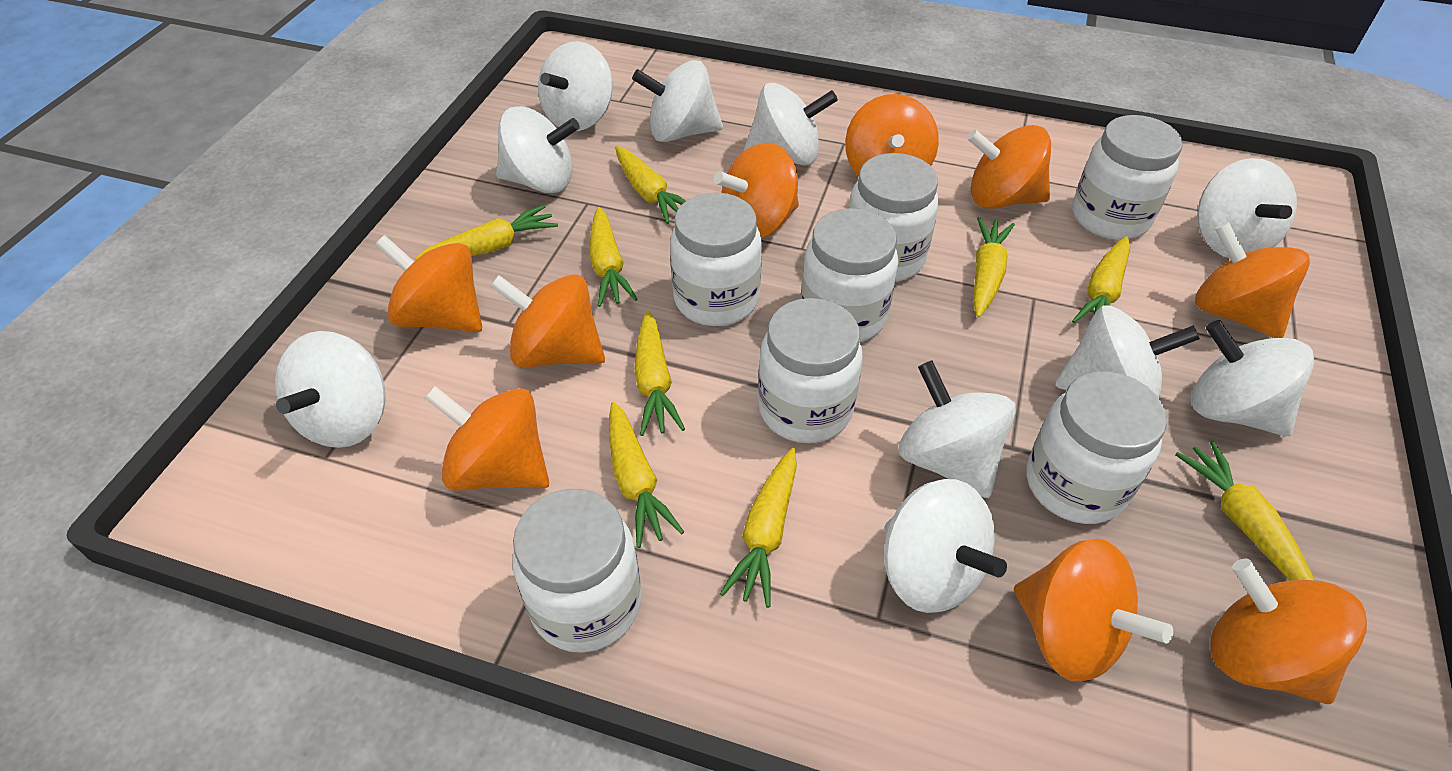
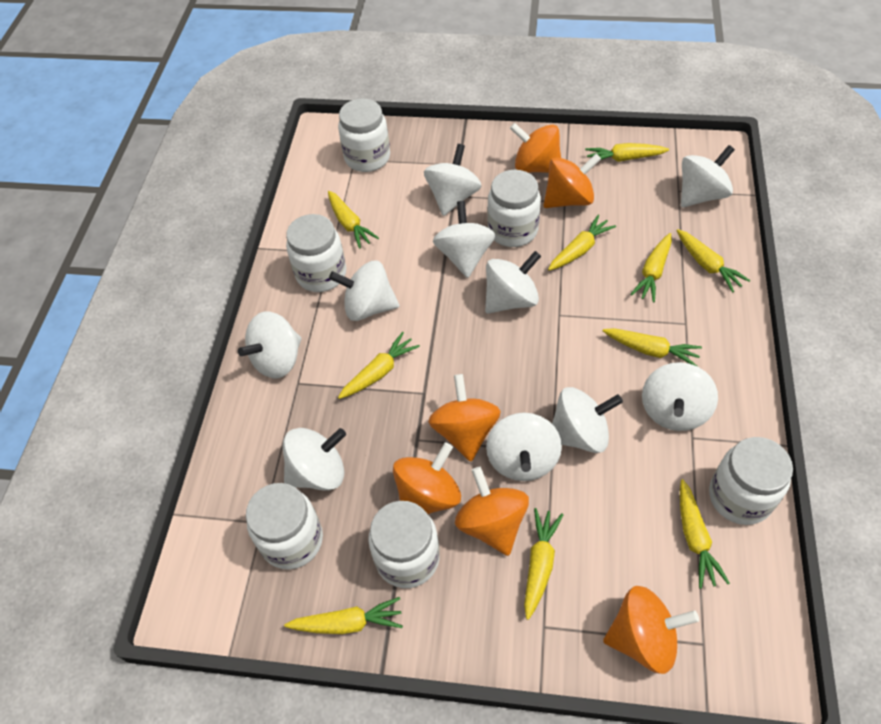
orange spinning top: 9 -> 6
white jar: 7 -> 6
yellow carrot: 9 -> 10

